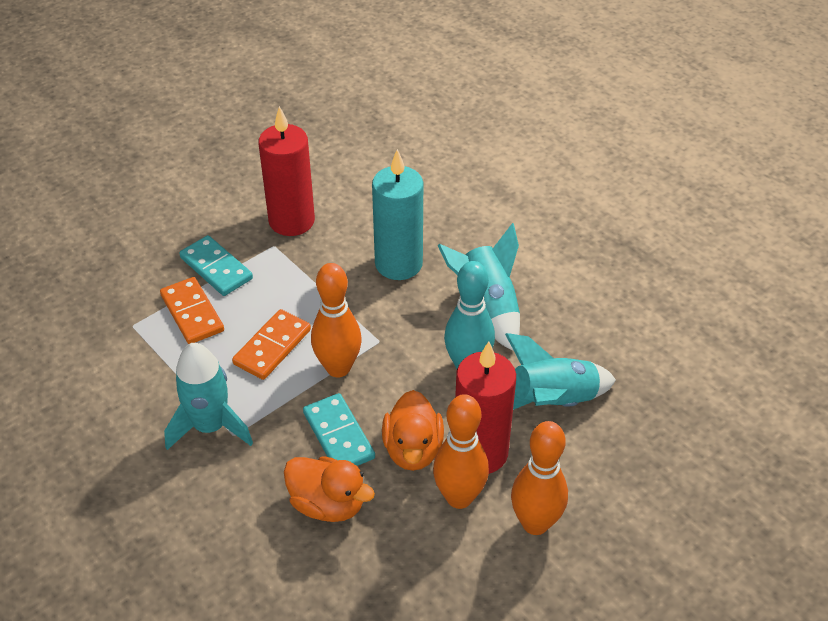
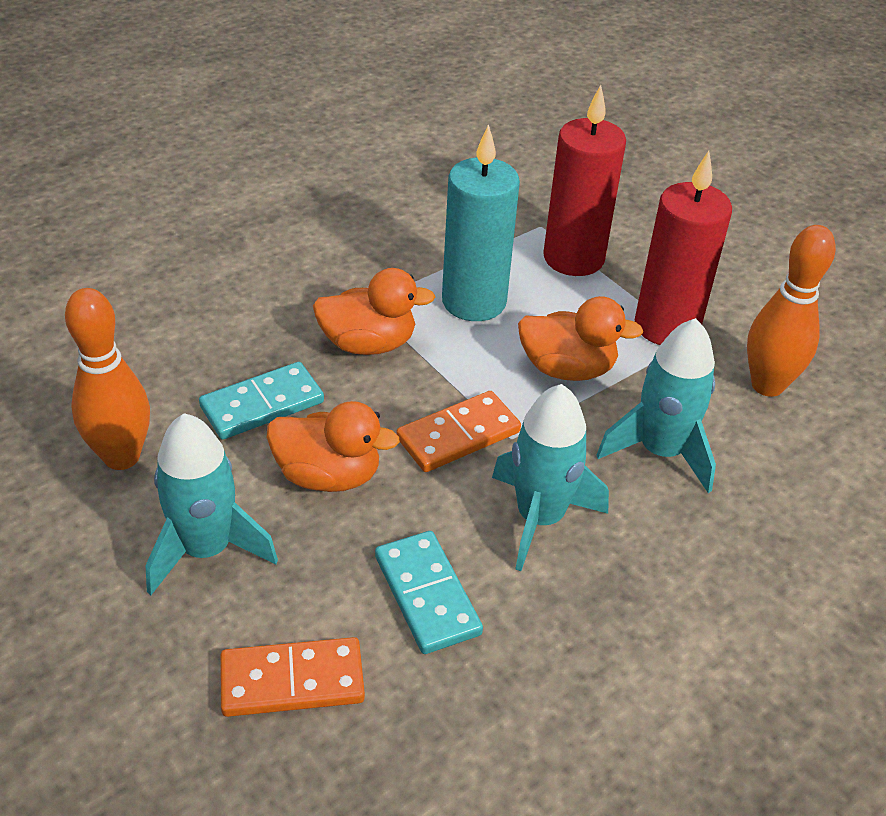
orange bowling pin: 3 -> 2
orange duck: 2 -> 3
turquoise bowling pin: 1 -> 0

